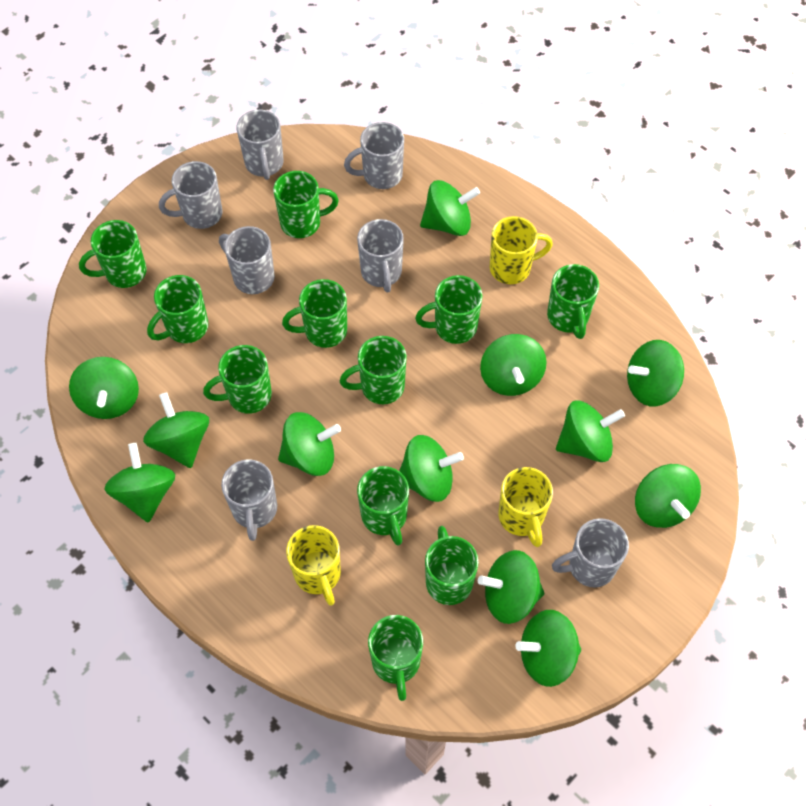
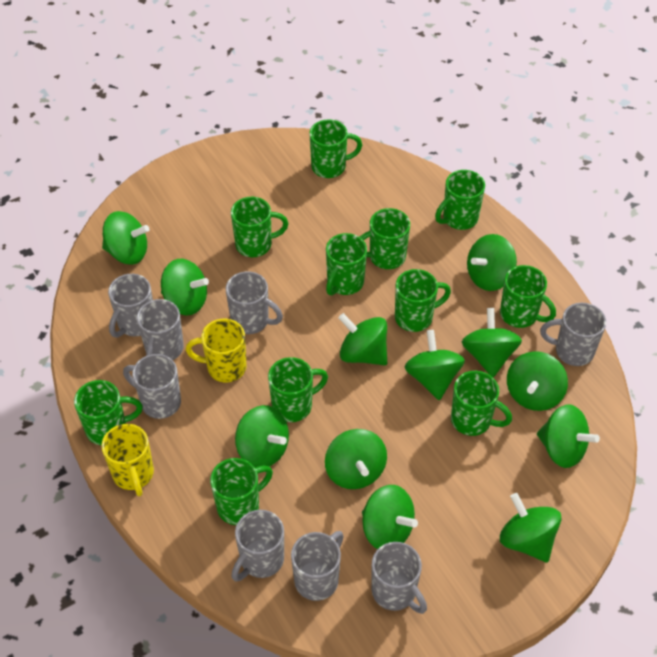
grey mug: 7 -> 8
yellow mug: 3 -> 2

